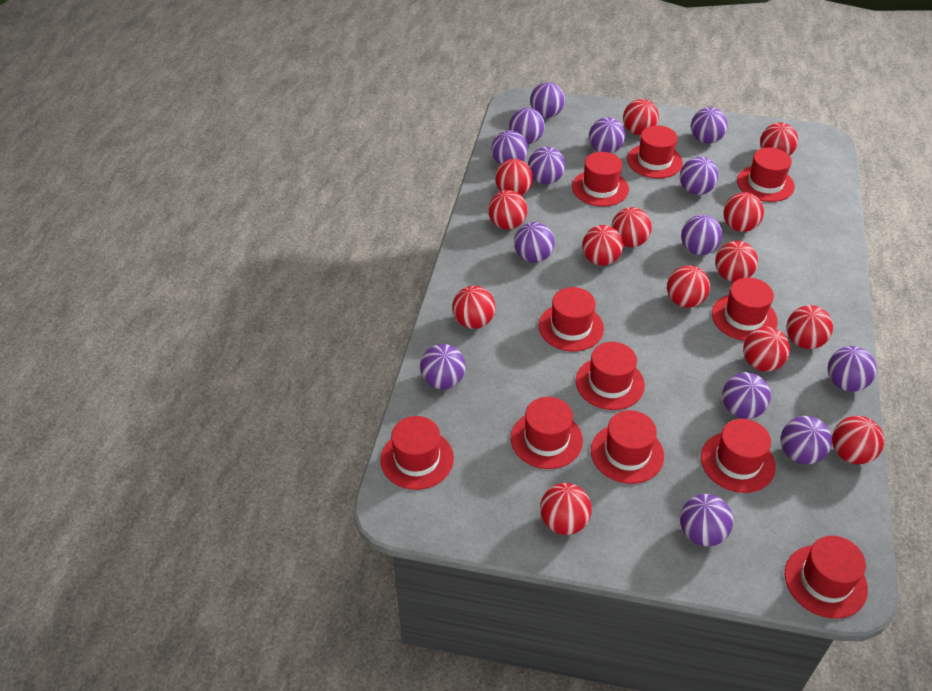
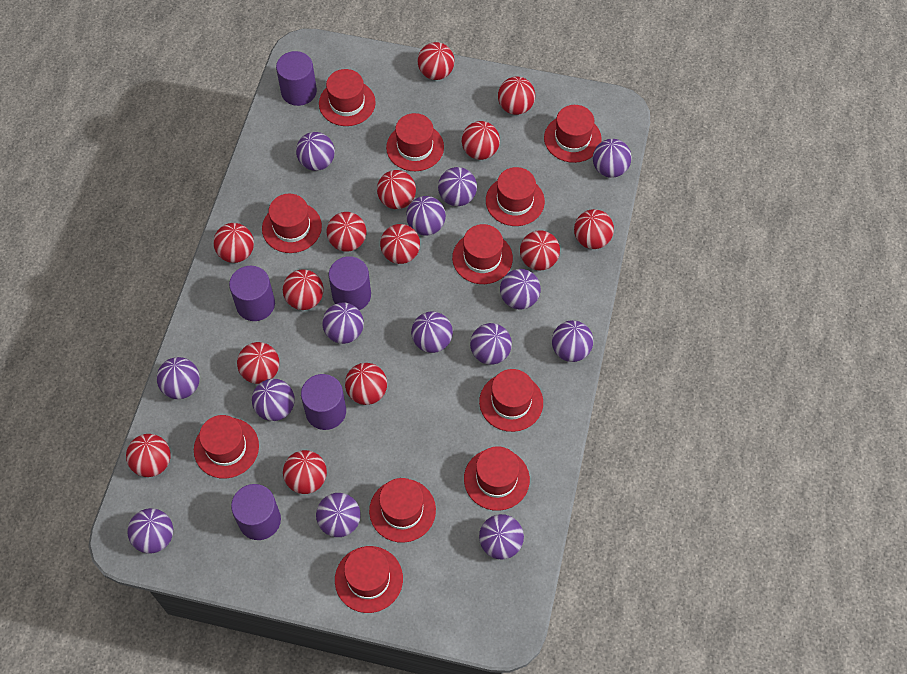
purple cylinder: 0 -> 5

